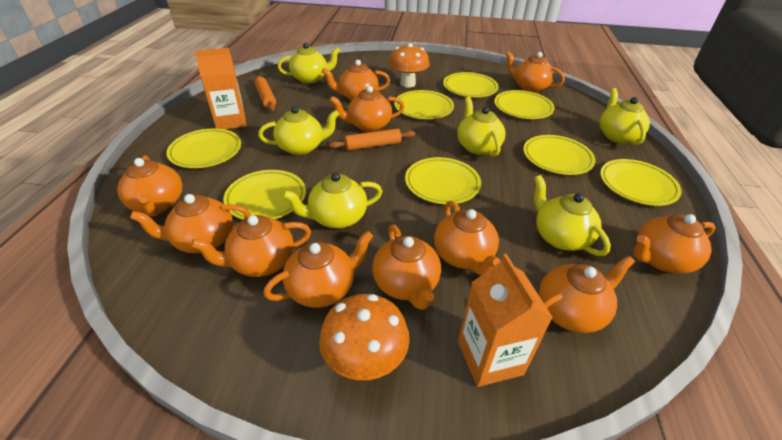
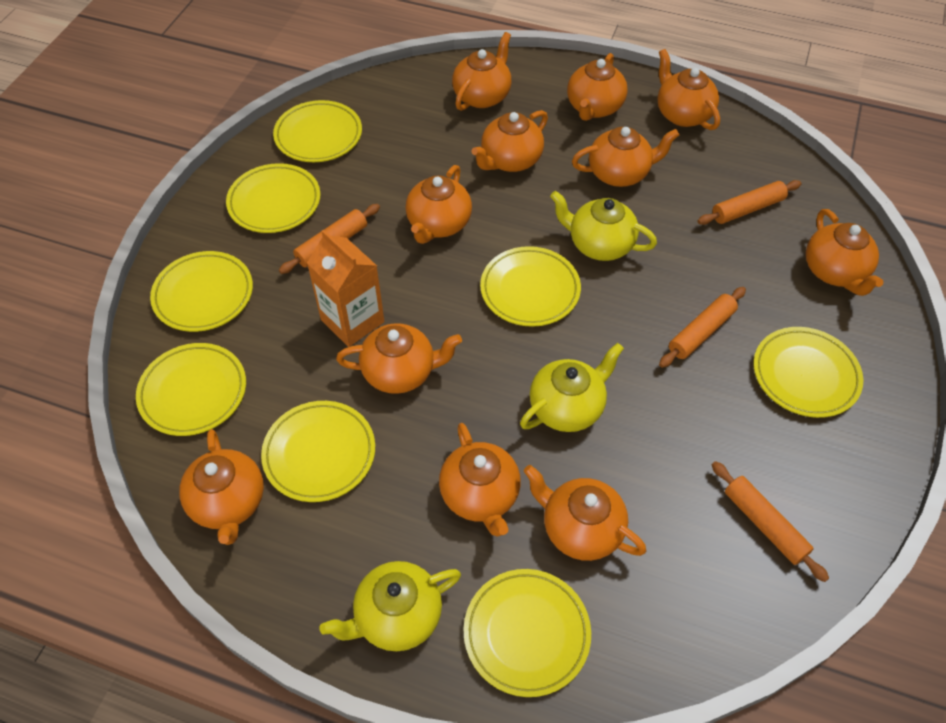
orange carton: 2 -> 1
orange mushroom: 2 -> 0
orange rolling pin: 2 -> 4
yellow teapot: 6 -> 3

